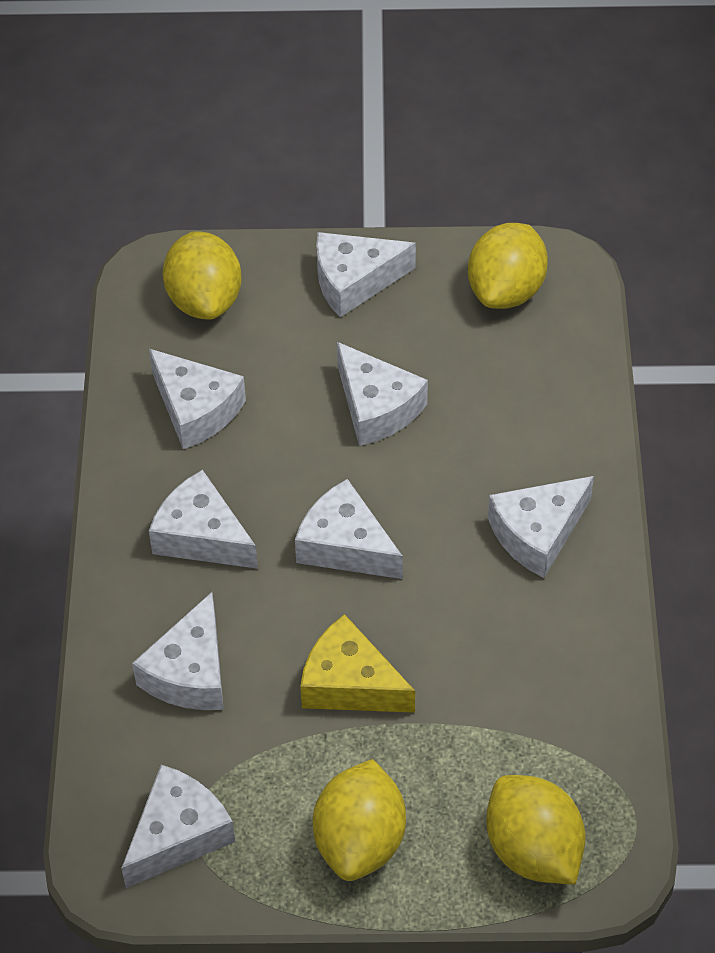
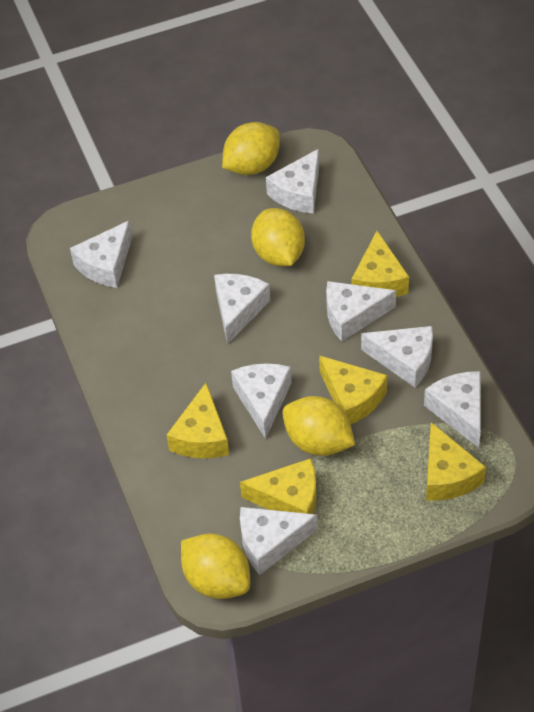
yellow cheese: 1 -> 5

